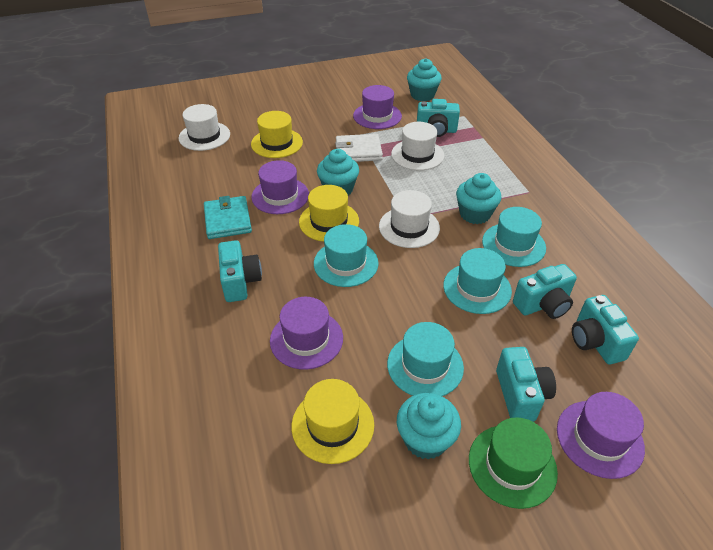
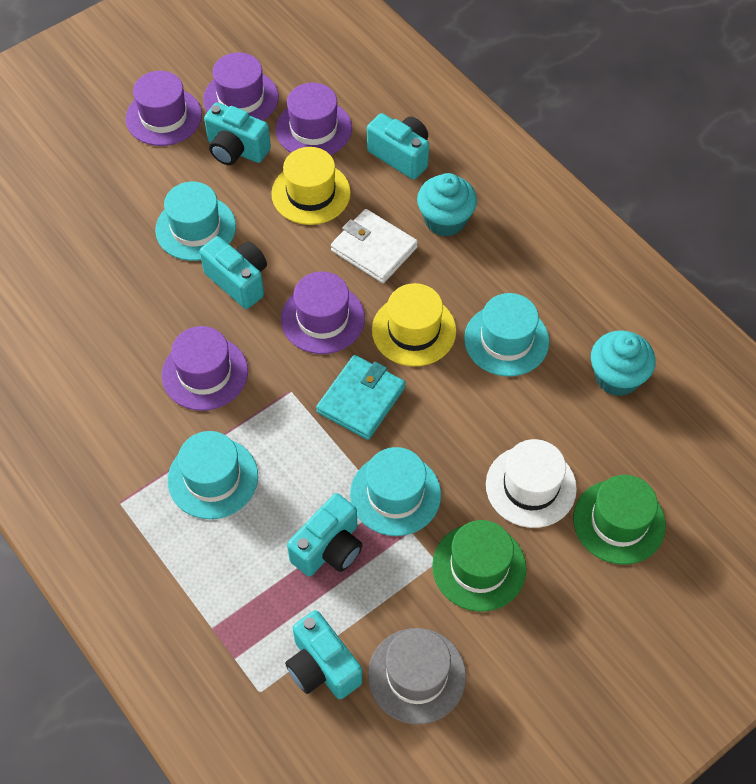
green hat: 1 -> 2
grey hat: 0 -> 1
purple hat: 4 -> 5
turquoise cupcake: 4 -> 2
white hat: 3 -> 1
yellow hat: 3 -> 2

